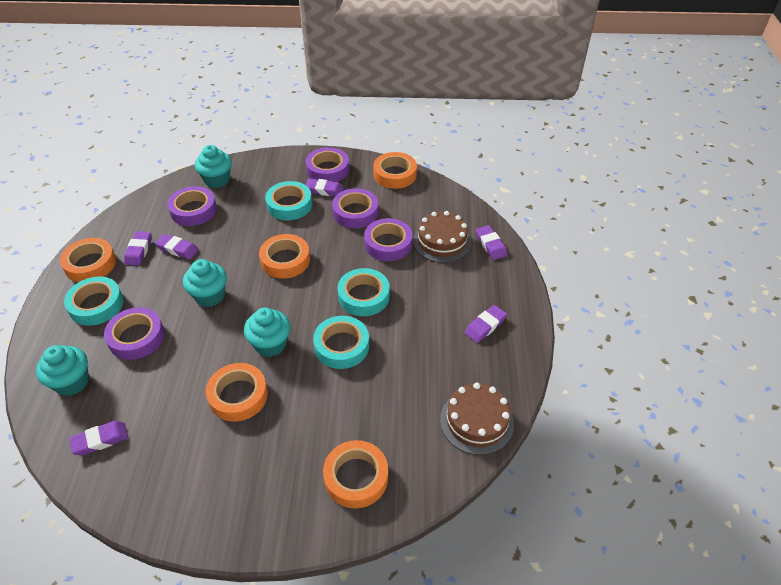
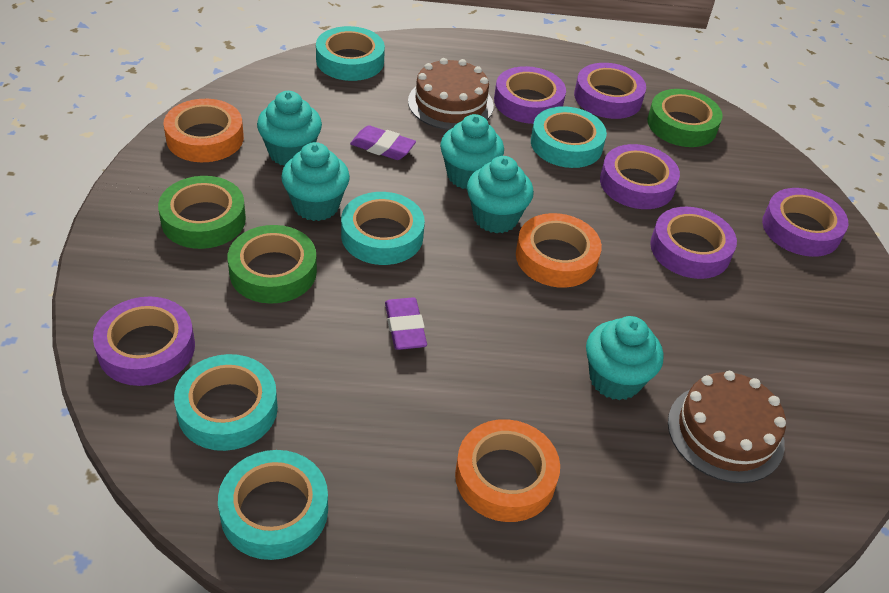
green tape: 0 -> 3
orange tape: 5 -> 3
purple eraser: 6 -> 2
purple tape: 5 -> 6
turquoise cupcake: 4 -> 5
turquoise tape: 4 -> 5

